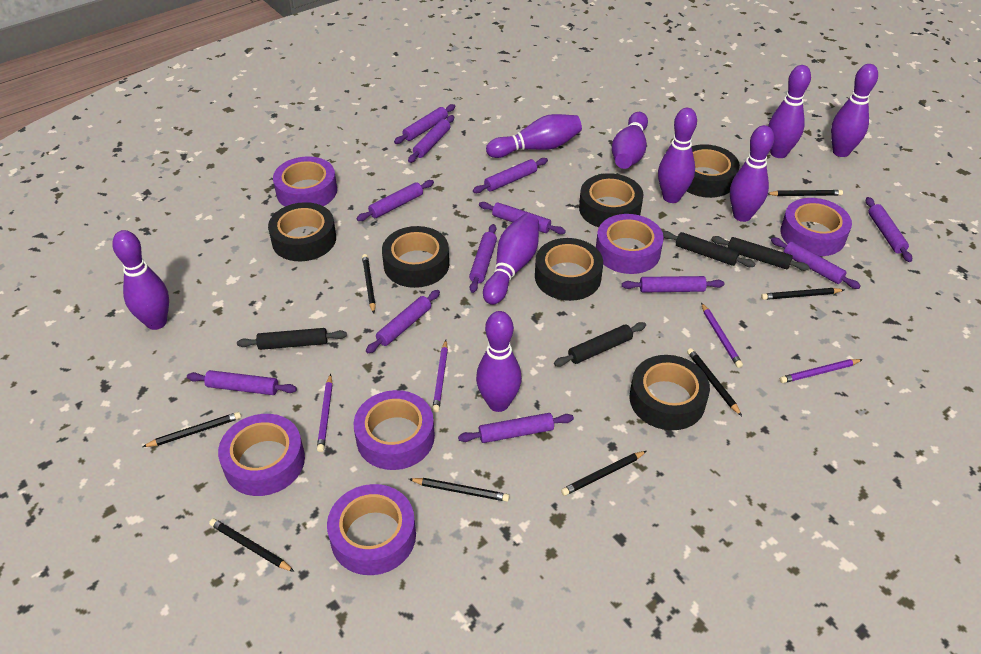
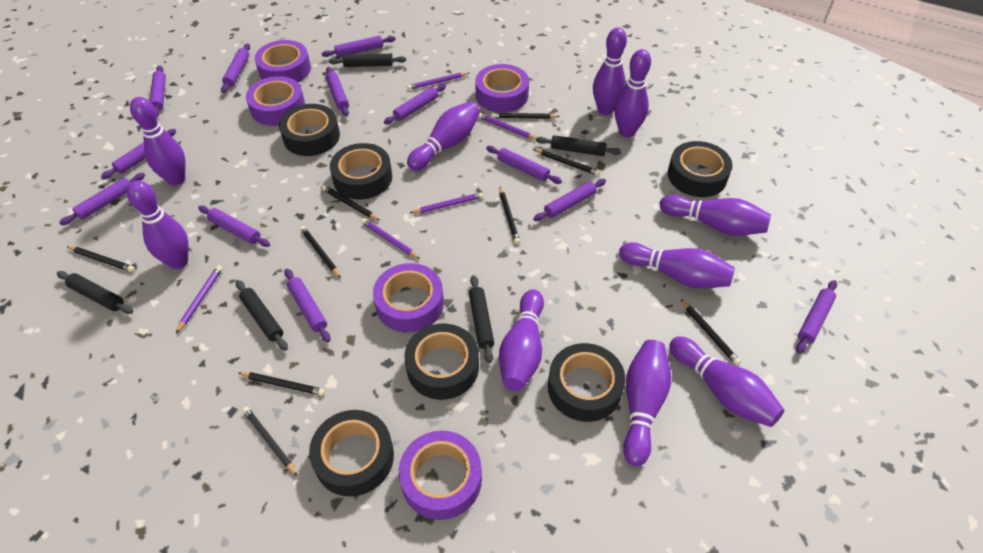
black pencil: 8 -> 9
black rolling pin: 4 -> 5
purple bowling pin: 9 -> 10
purple pencil: 4 -> 5
purple tape: 6 -> 5

